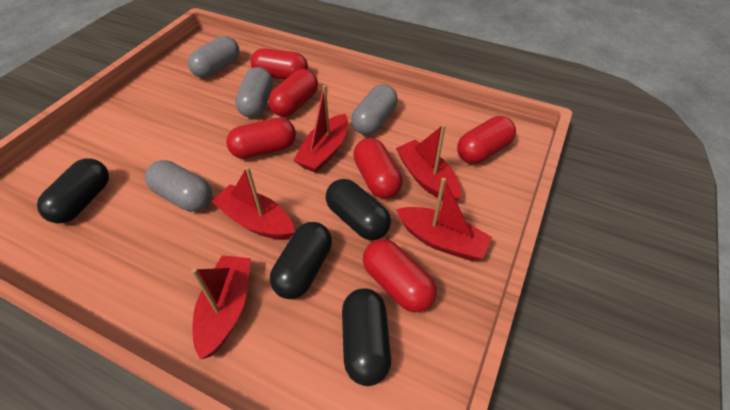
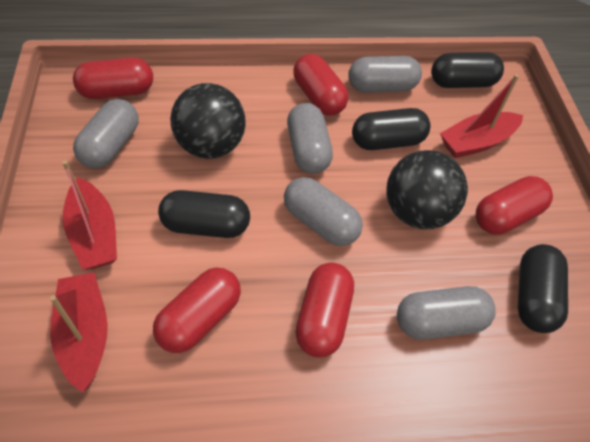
black ball: 0 -> 2
grey capsule: 4 -> 5
red boat: 5 -> 3
red capsule: 6 -> 5

